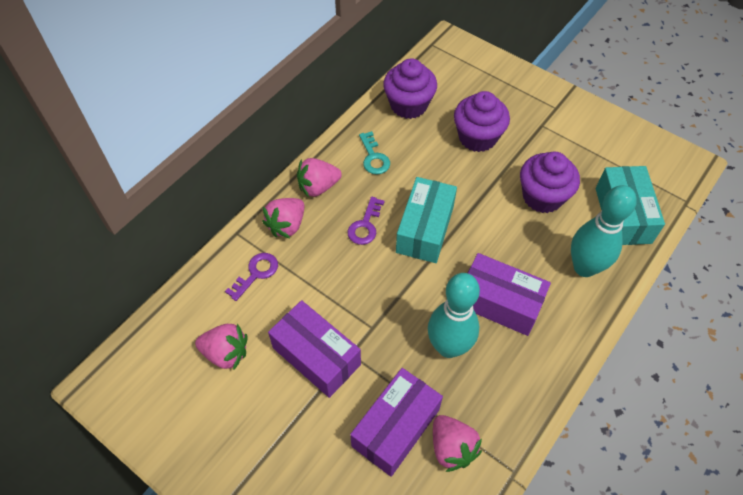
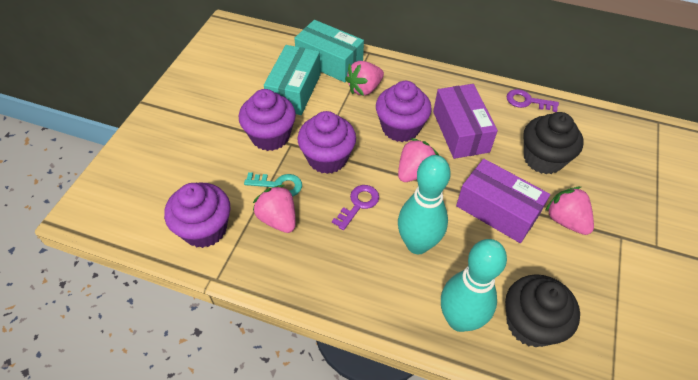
black cupcake: 0 -> 2
purple box: 3 -> 2
purple cupcake: 3 -> 4

